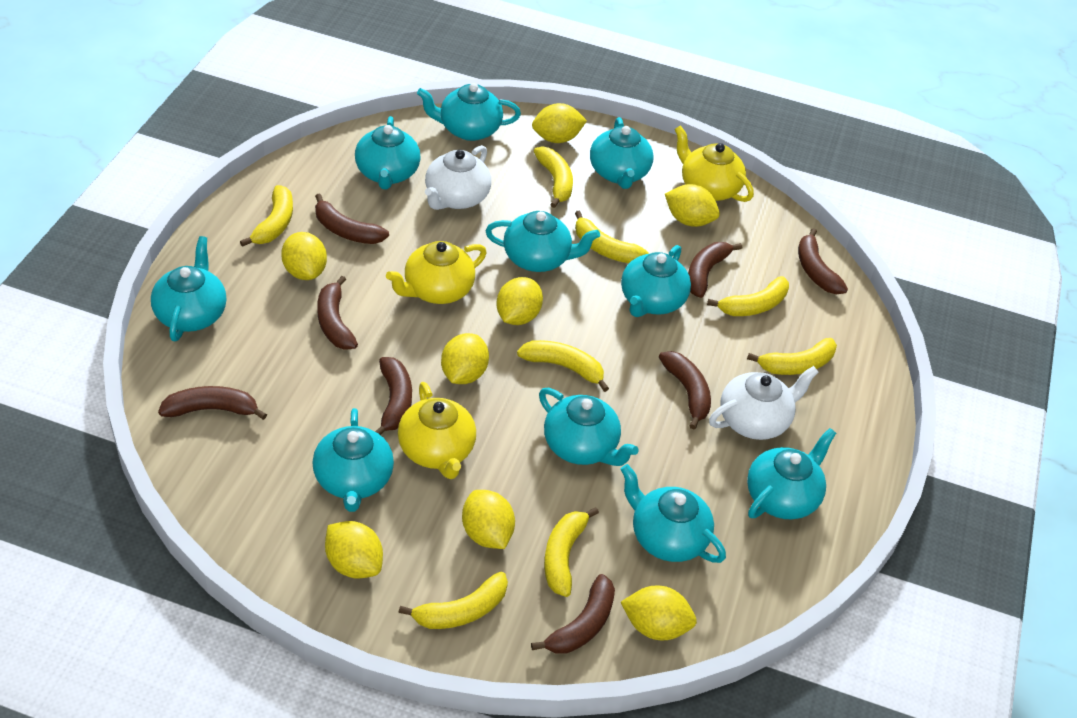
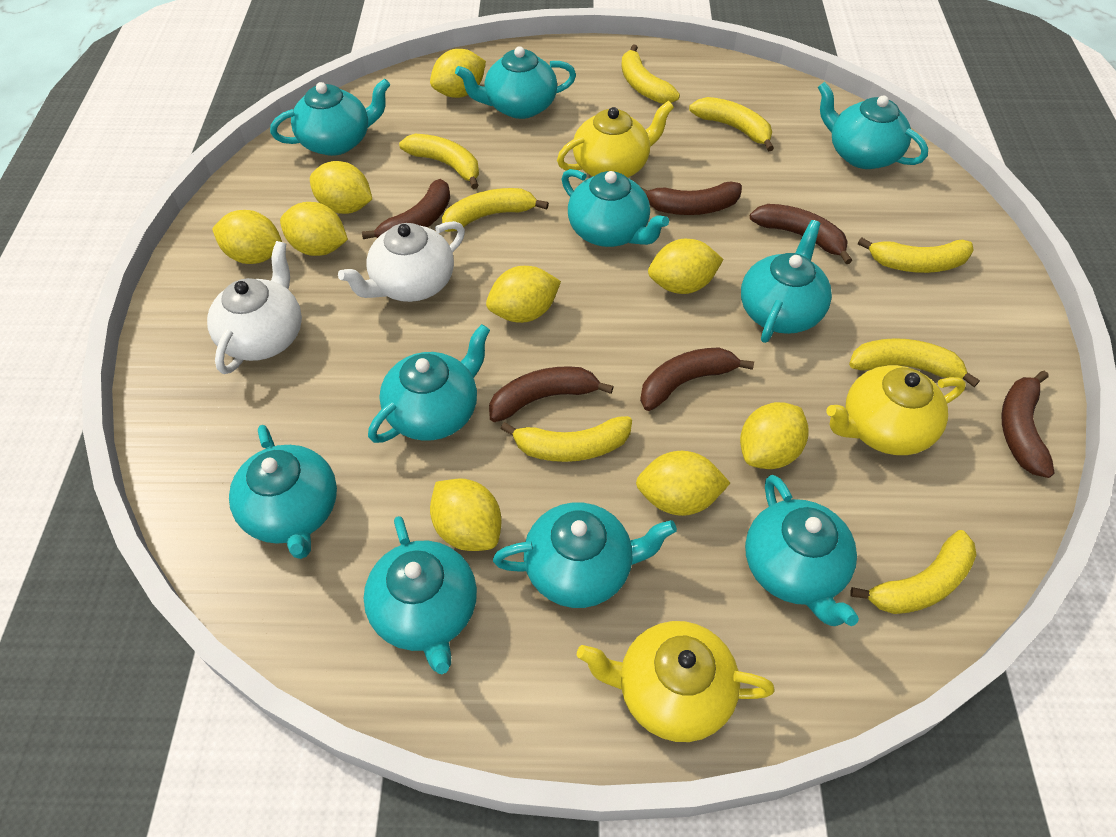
brown banana: 8 -> 6
yellow lemon: 8 -> 9

